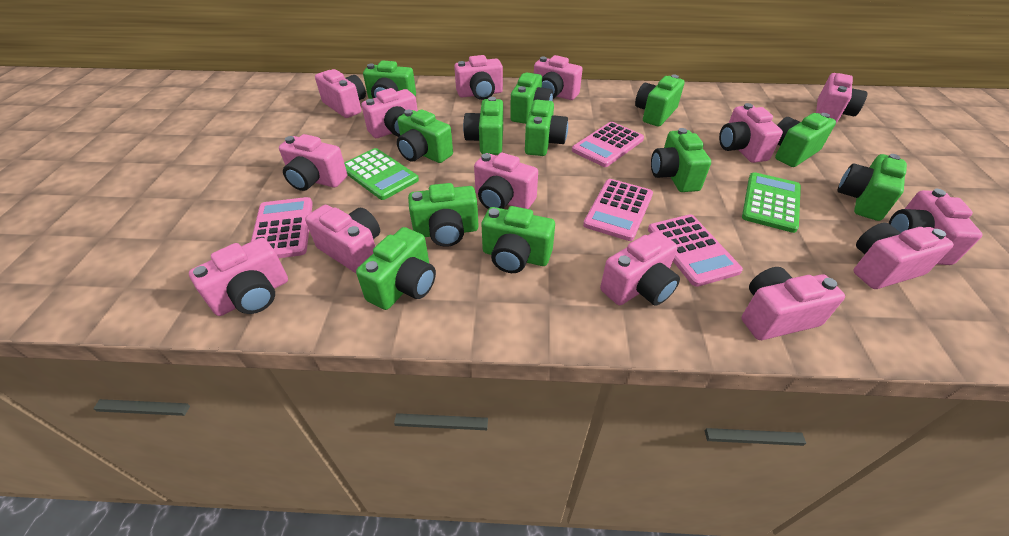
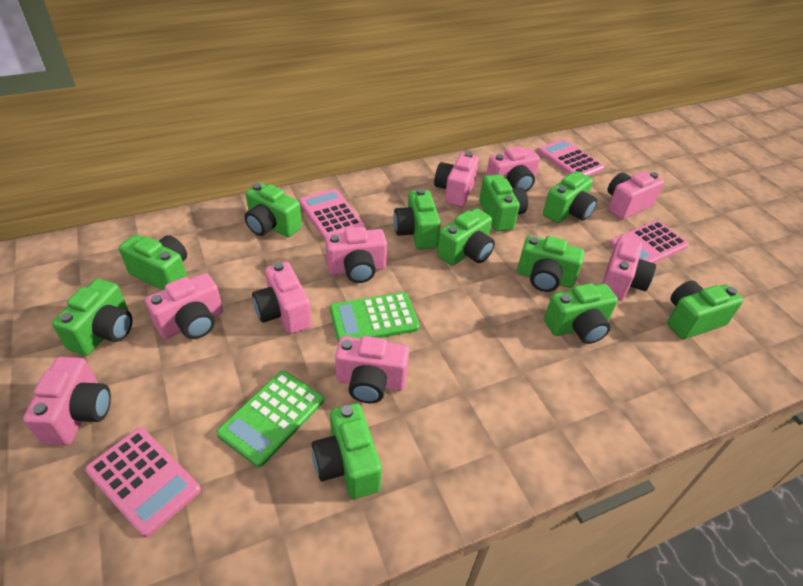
green camera: 12 -> 11
pink camera: 14 -> 9

